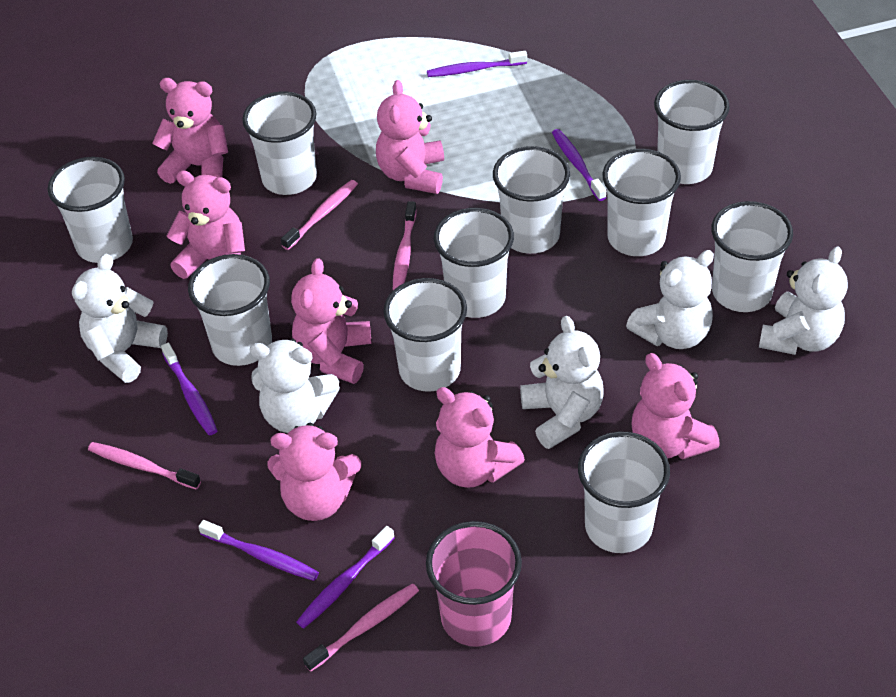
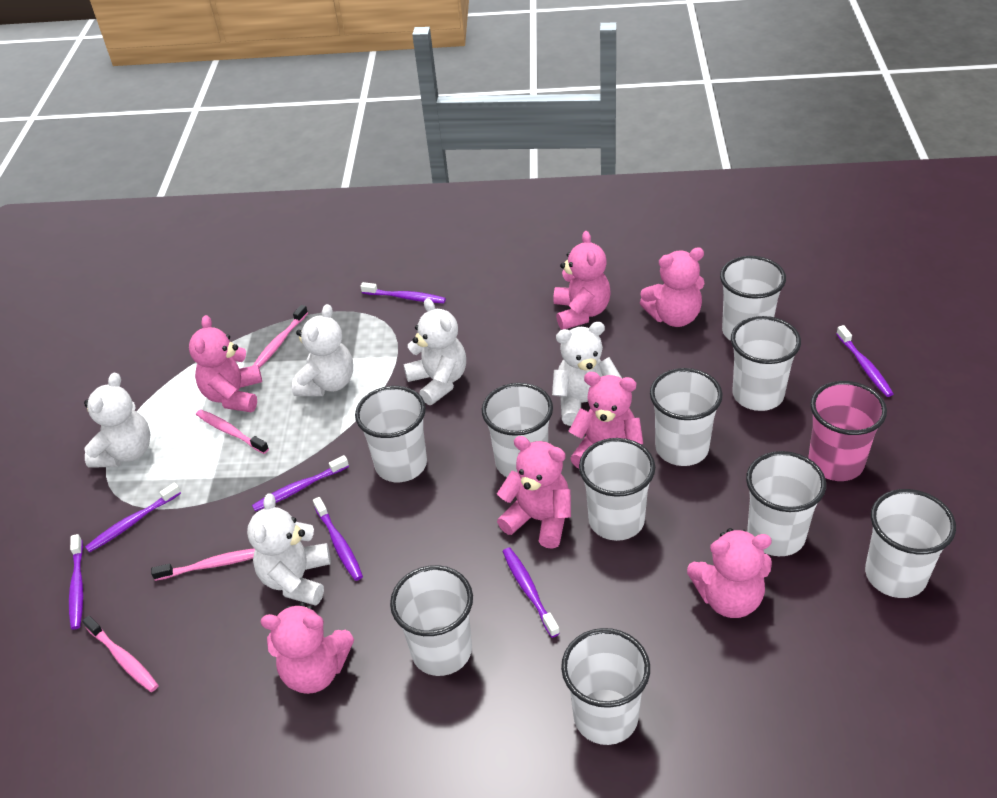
purple toothbrush: 5 -> 7

